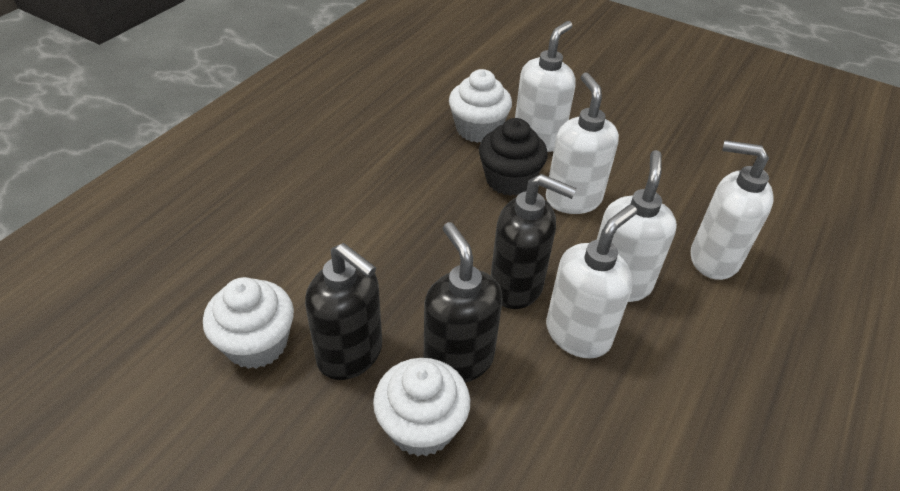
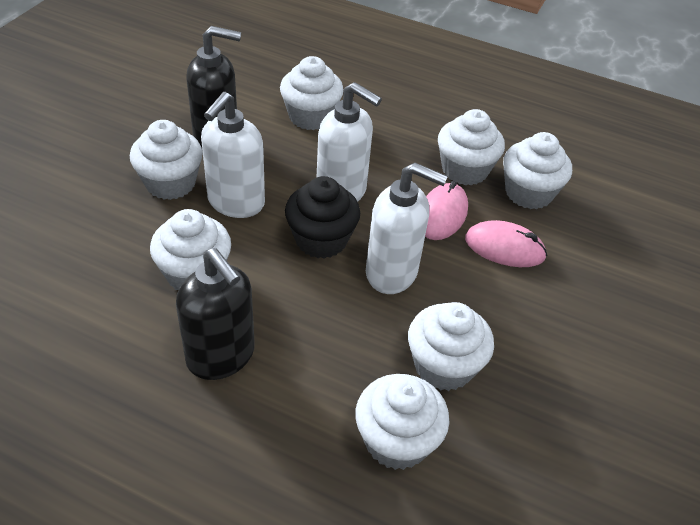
black soap dispenser: 3 -> 2
pink mouse: 0 -> 2
white cupcake: 3 -> 7
white soap dispenser: 5 -> 3

